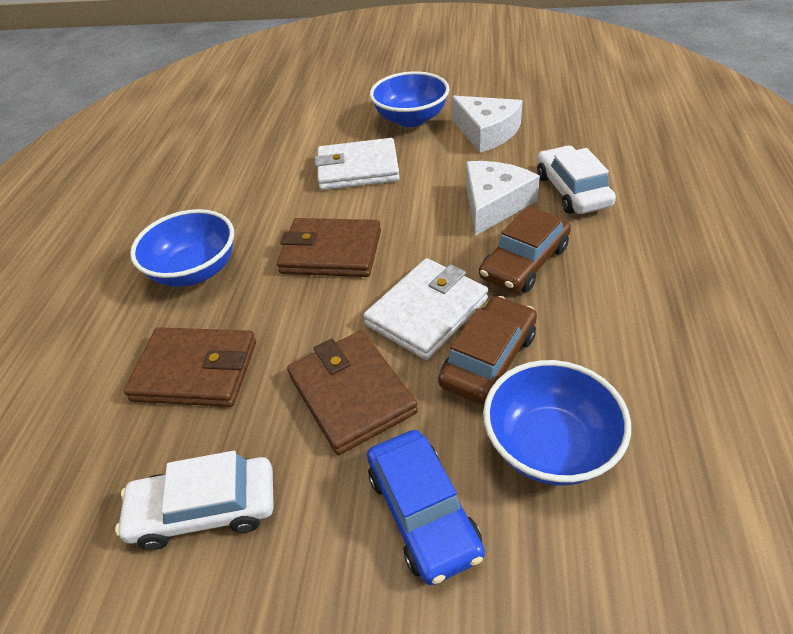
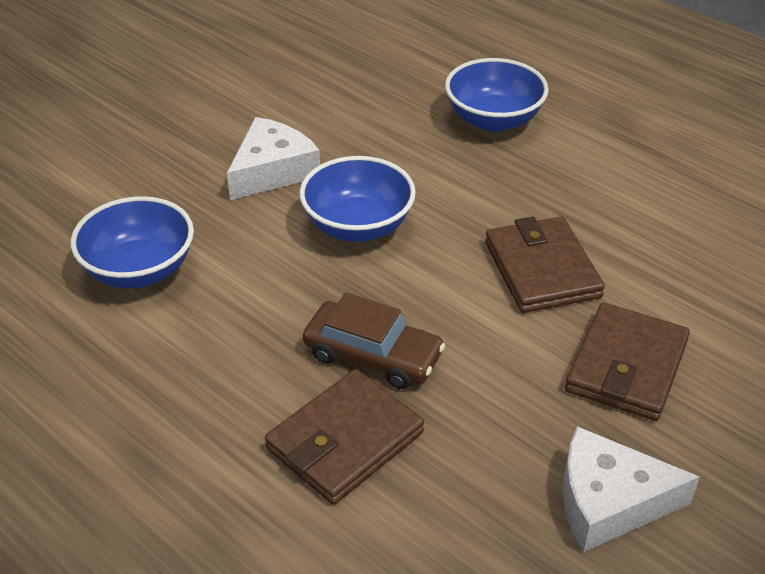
blue car: 1 -> 0
brown car: 2 -> 1
white car: 2 -> 0
white wallet: 2 -> 0

